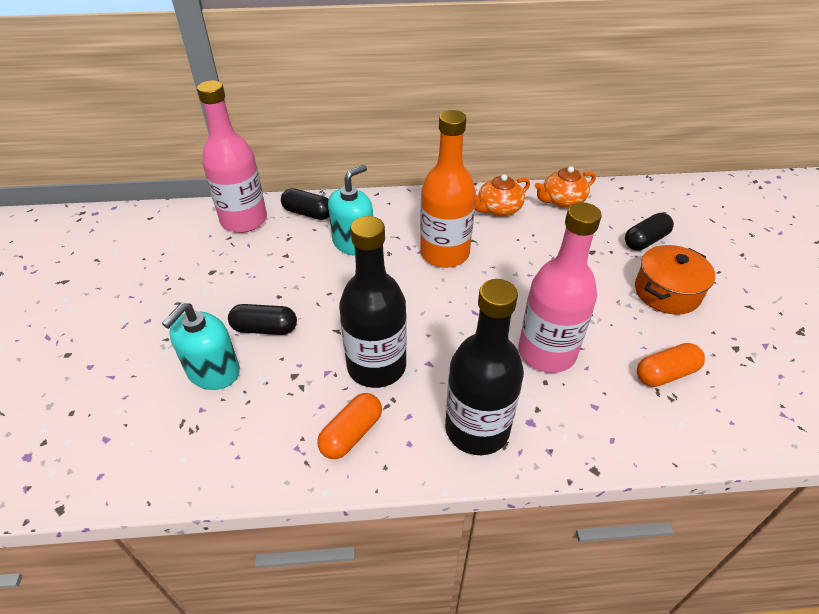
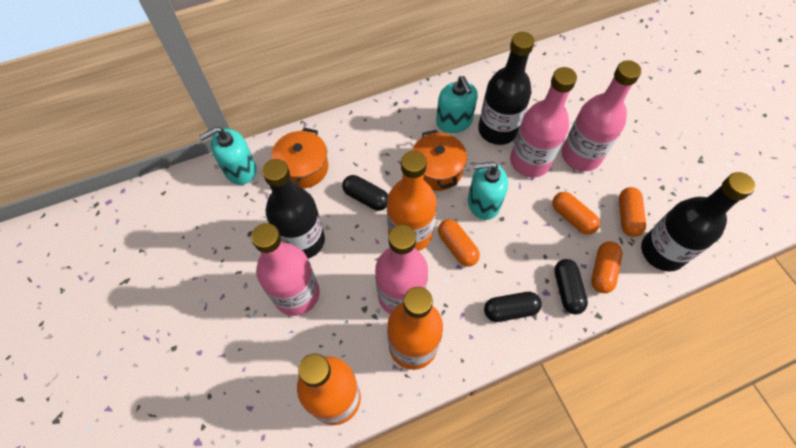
black bottle: 2 -> 3
orange bottle: 1 -> 3
orange capsule: 2 -> 4
orange pot: 1 -> 2
orange teapot: 2 -> 0
pink bottle: 2 -> 4
turquoise soap dispenser: 2 -> 3

